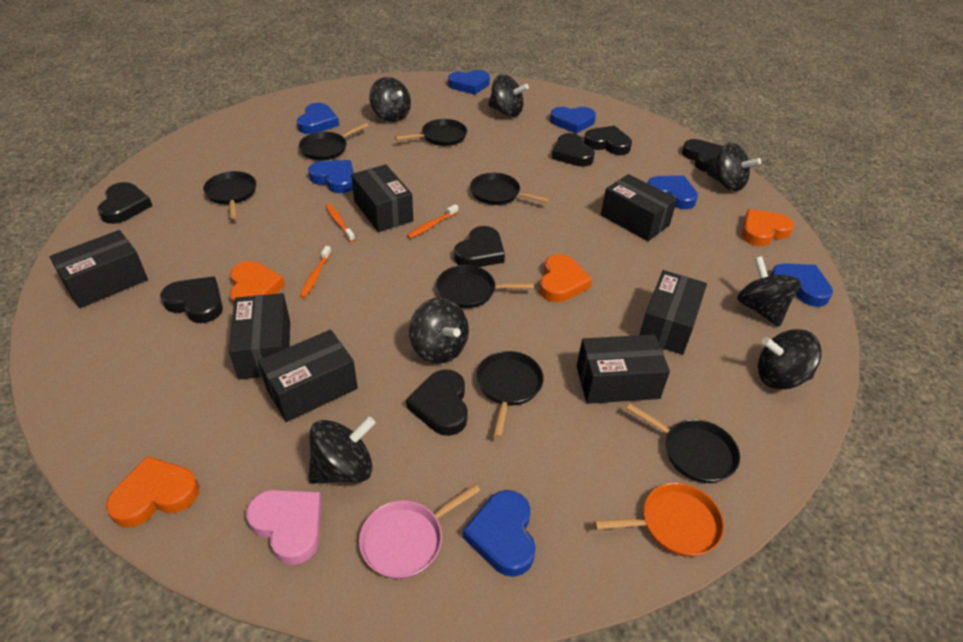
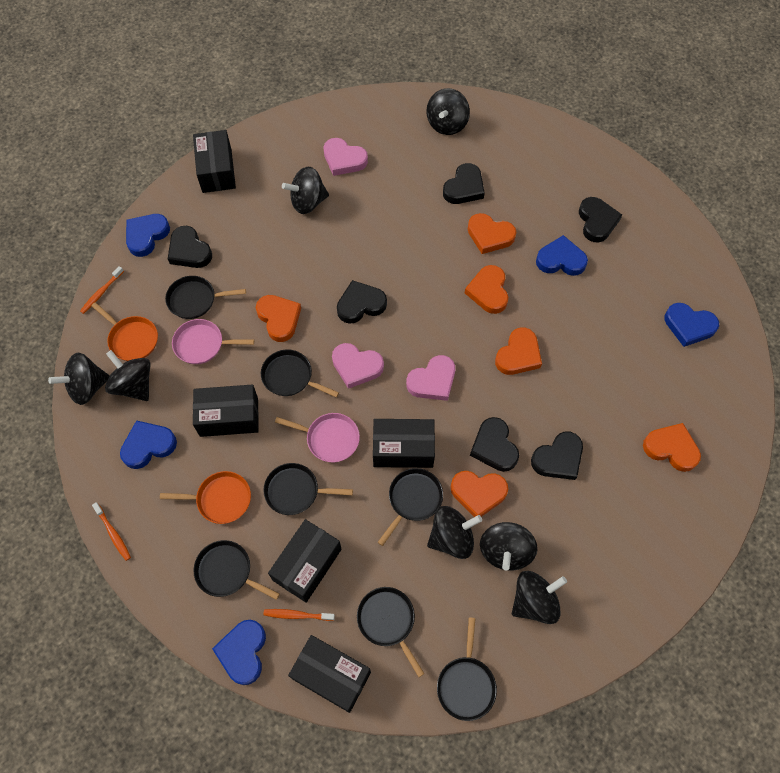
black box: 7 -> 5
black heart: 7 -> 6
blue heart: 7 -> 5
orange heart: 4 -> 6
orange pan: 1 -> 2
pink heart: 1 -> 3
pink pan: 1 -> 2

